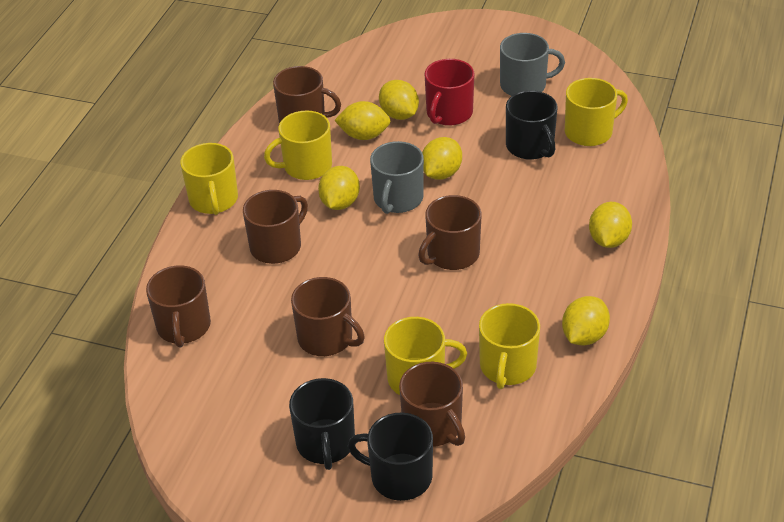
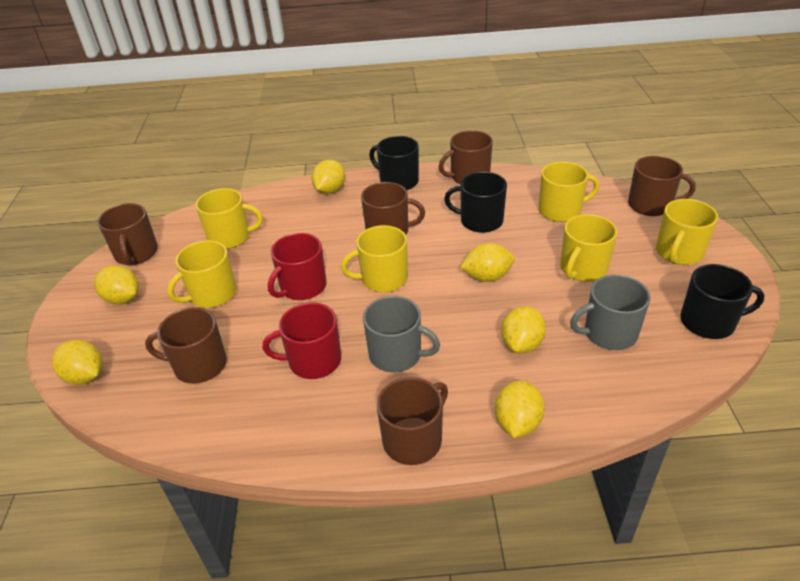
red mug: 1 -> 2
yellow mug: 5 -> 6

